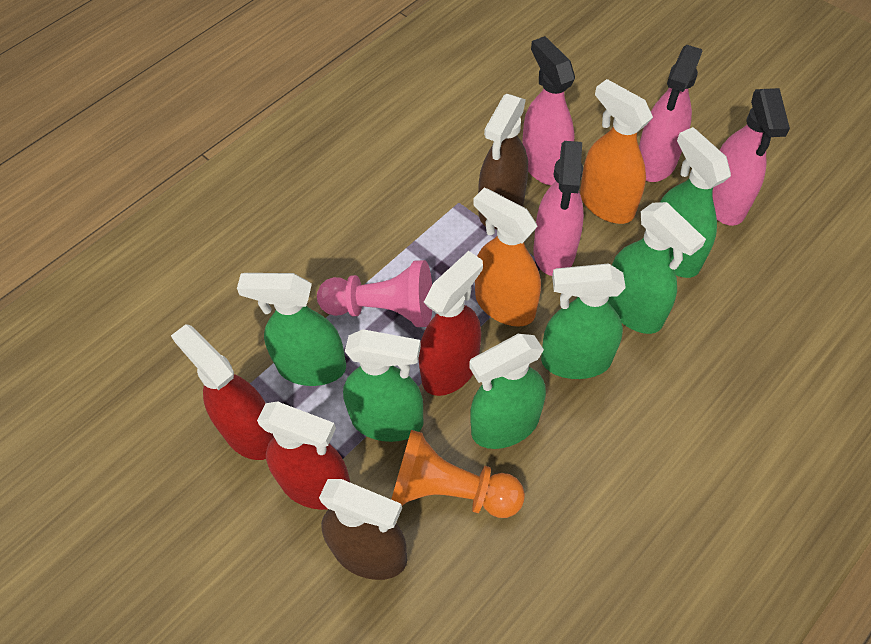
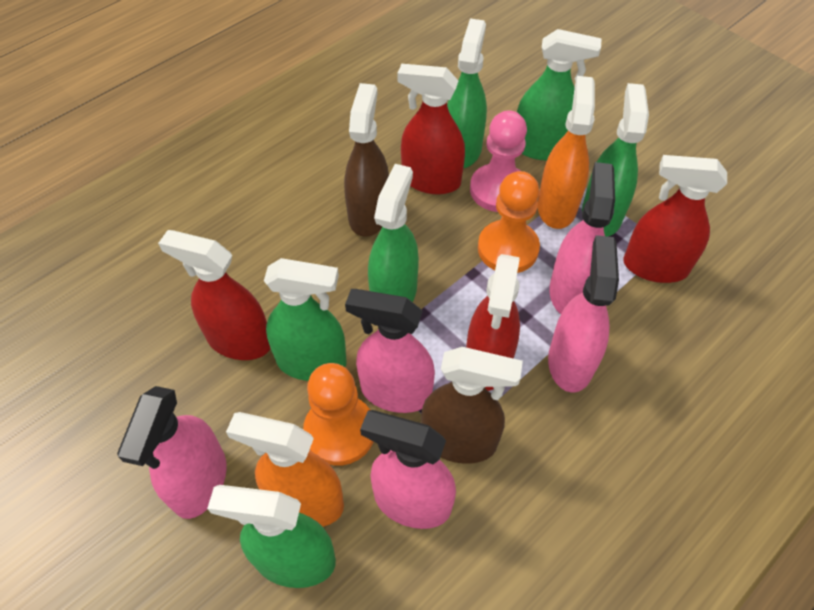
orange pawn: 1 -> 2
pink spray bottle: 4 -> 5
red spray bottle: 3 -> 4

